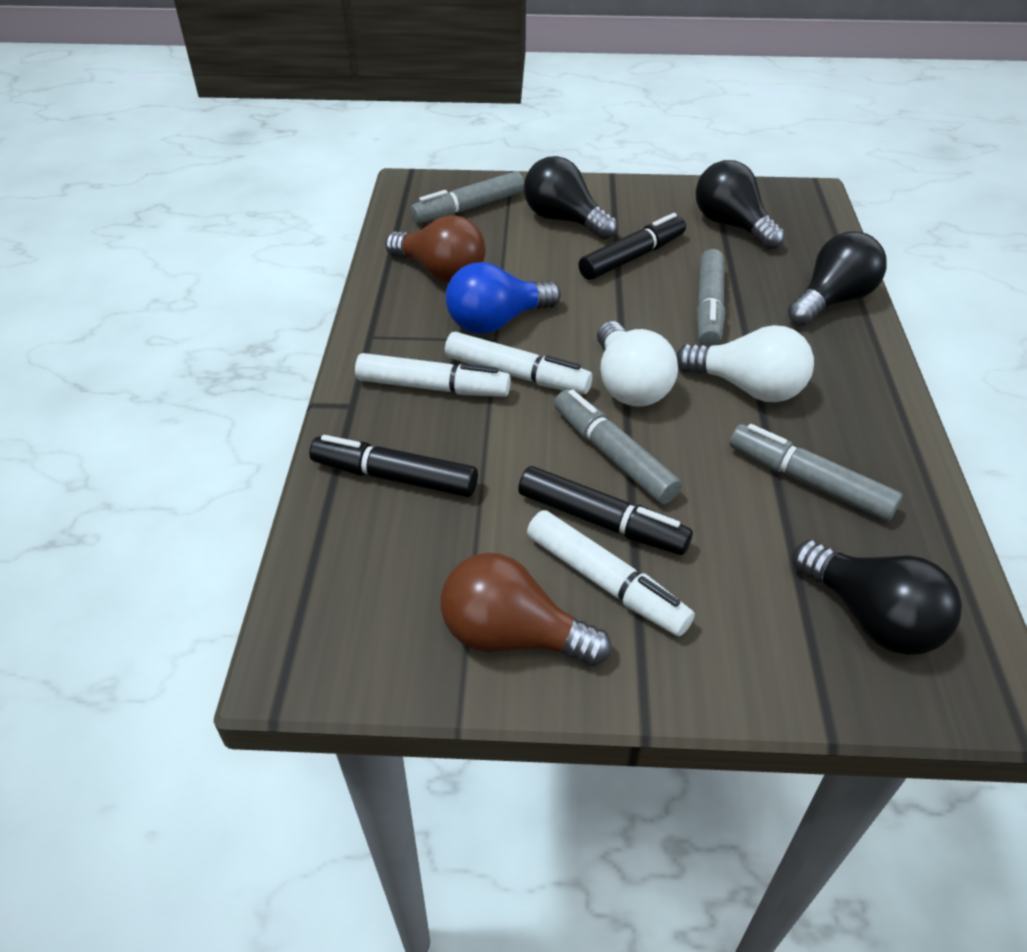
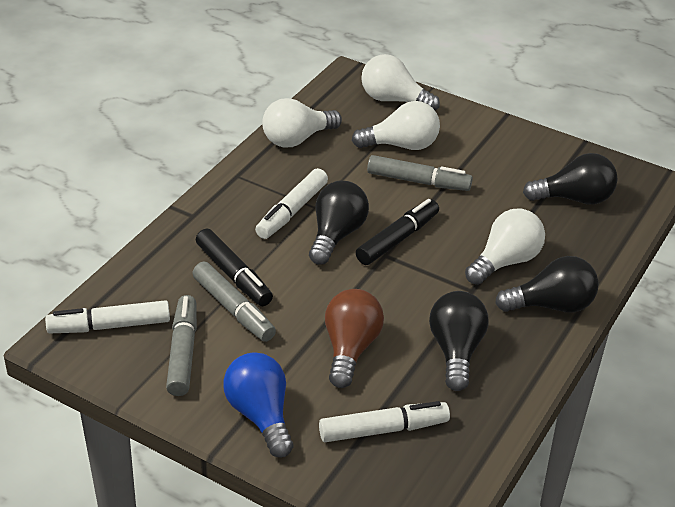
black marker: 3 -> 2
brown light bulb: 2 -> 1
grey marker: 4 -> 3
white light bulb: 2 -> 4

